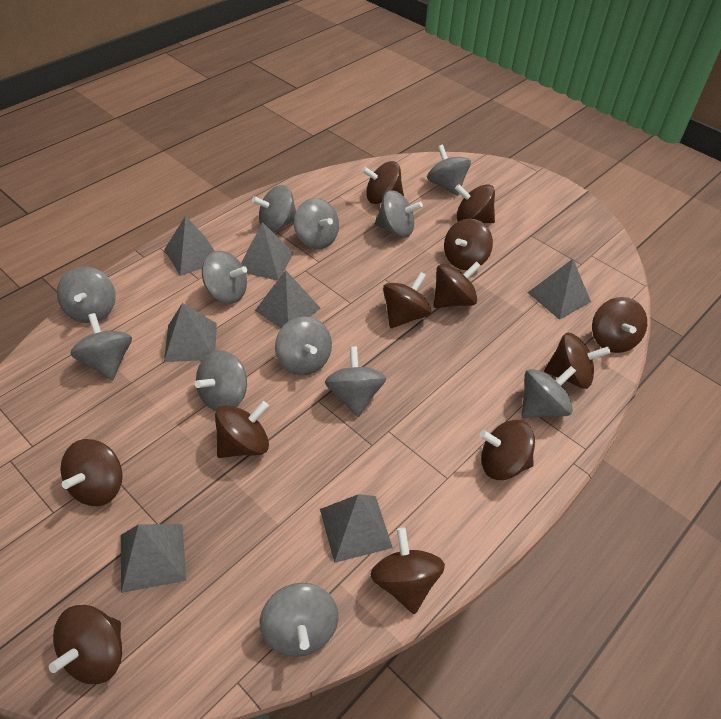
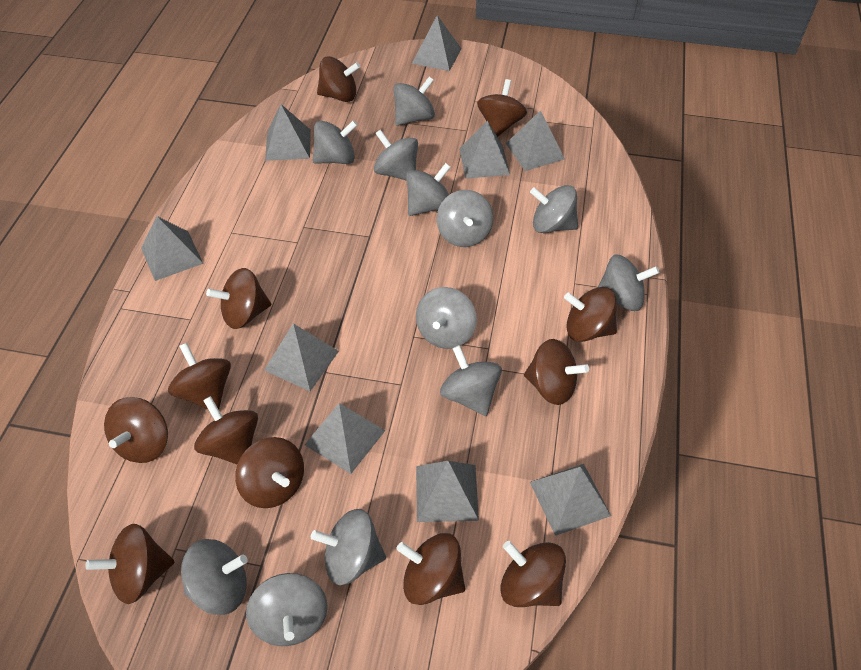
grey pyramid: 7 -> 9

